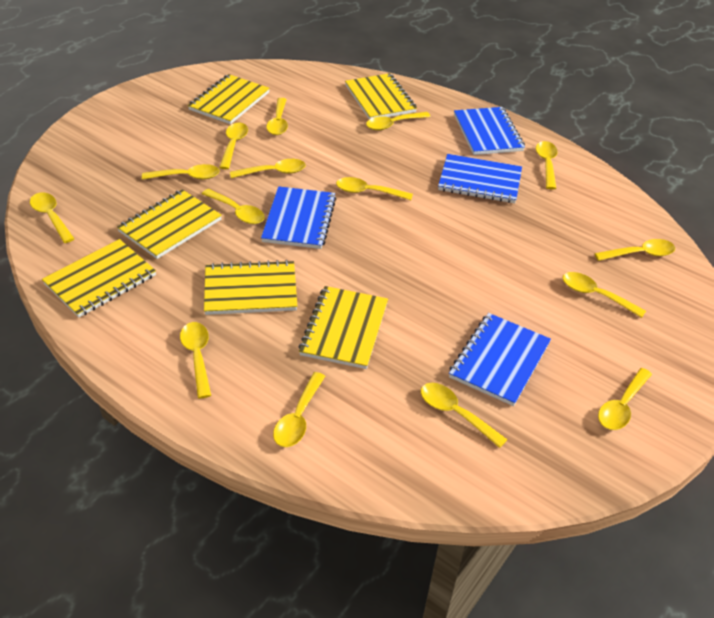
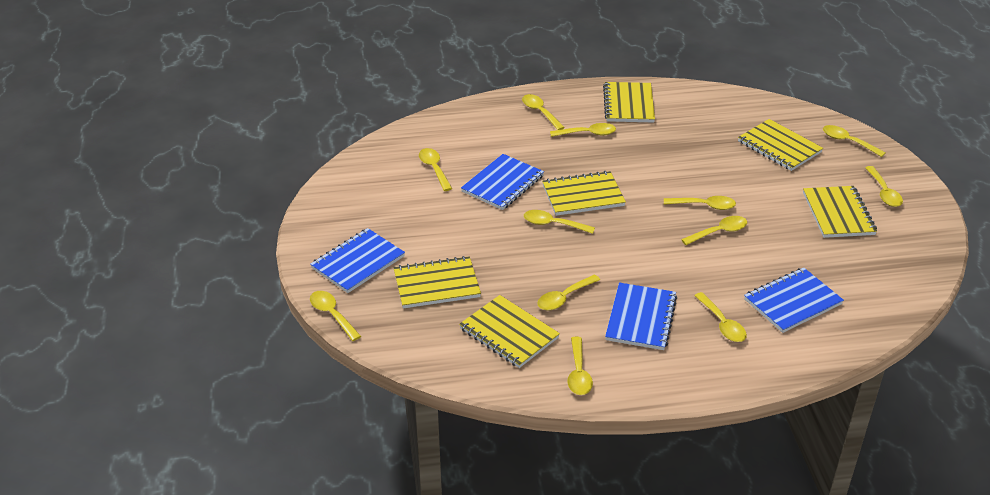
yellow spoon: 15 -> 12

